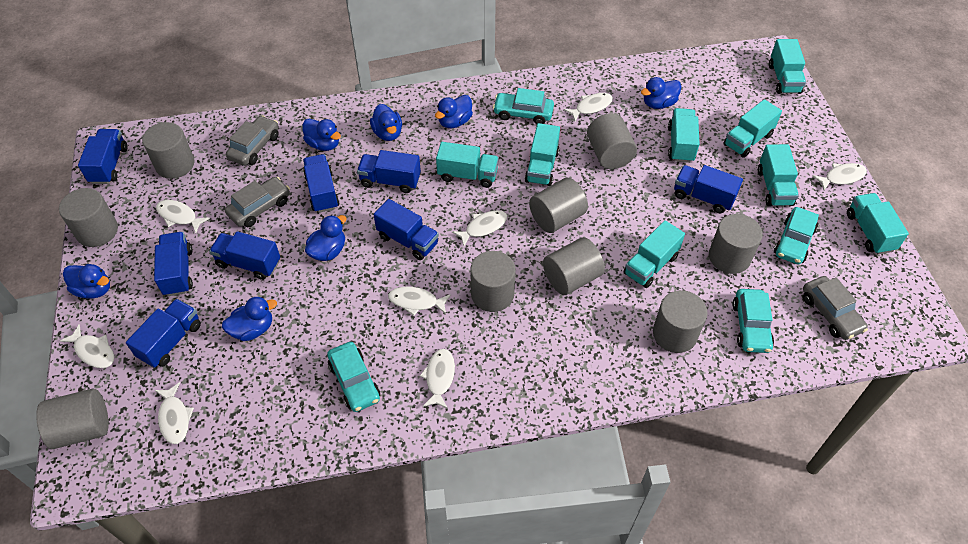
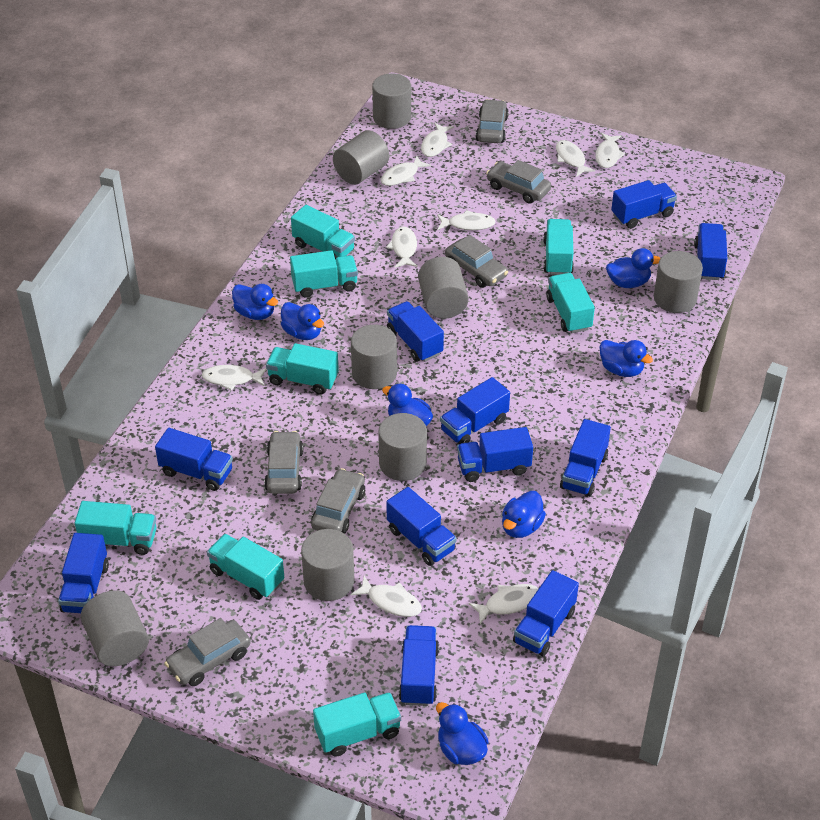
blue truck: 8 -> 11
grey car: 3 -> 6
grey cylinder: 9 -> 8
turquoise car: 4 -> 0
white fish: 8 -> 9

